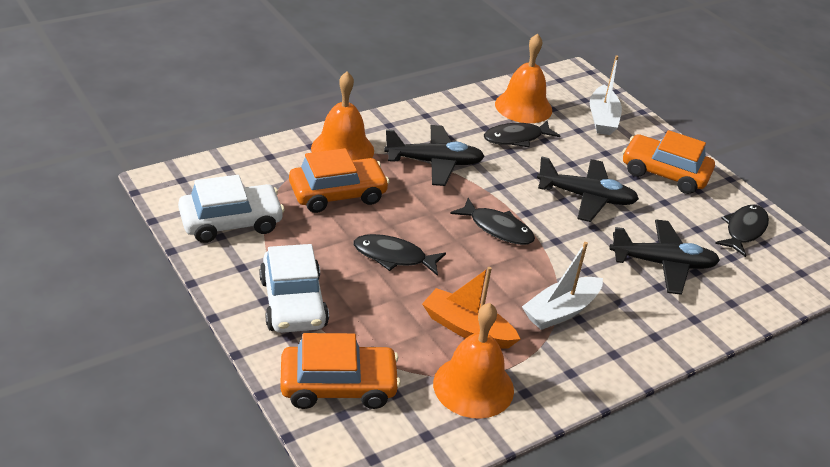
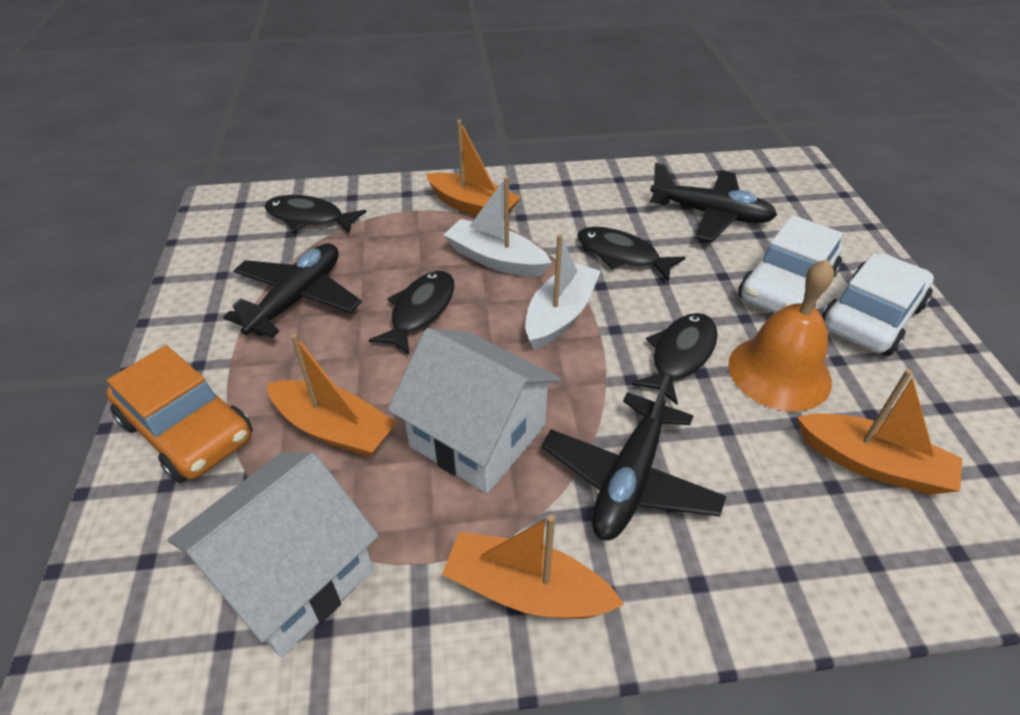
orange bell: 3 -> 1
orange boat: 1 -> 4
orange car: 3 -> 1
white house: 0 -> 2

